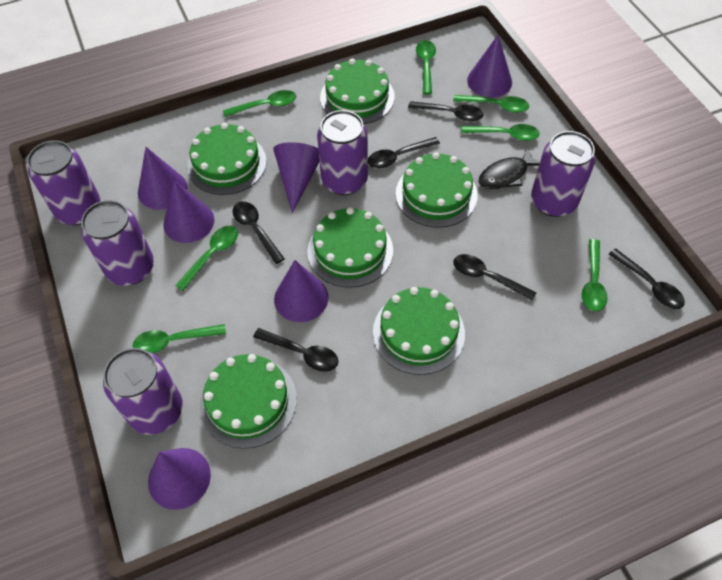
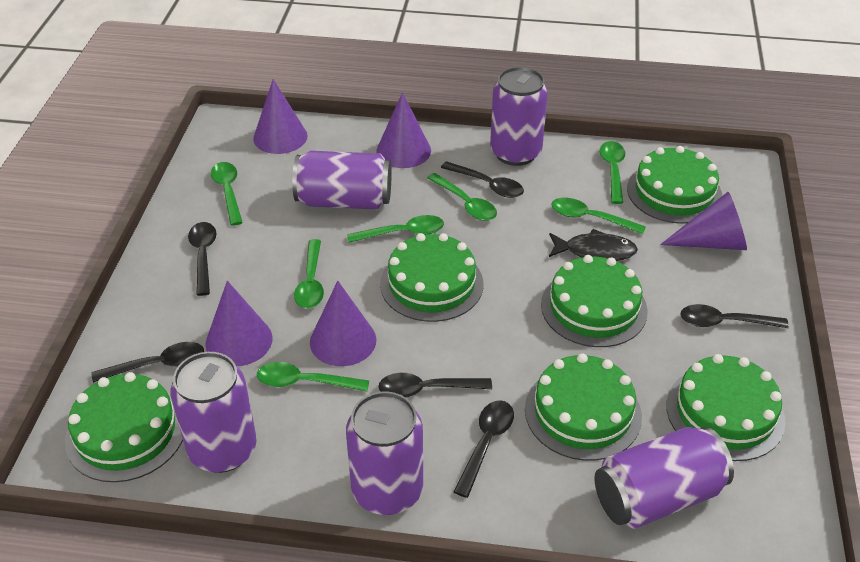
purple cone: 6 -> 5

